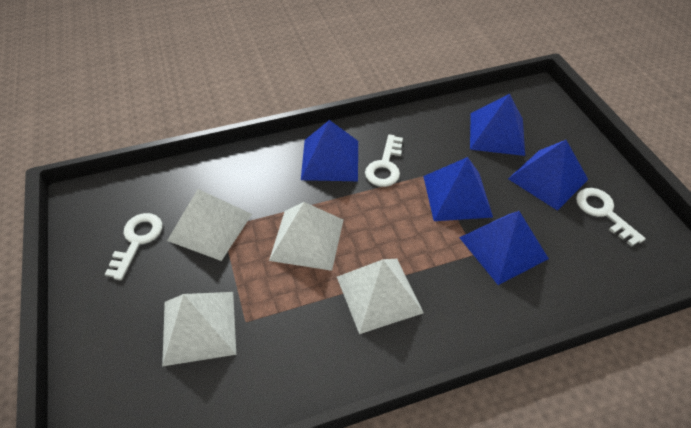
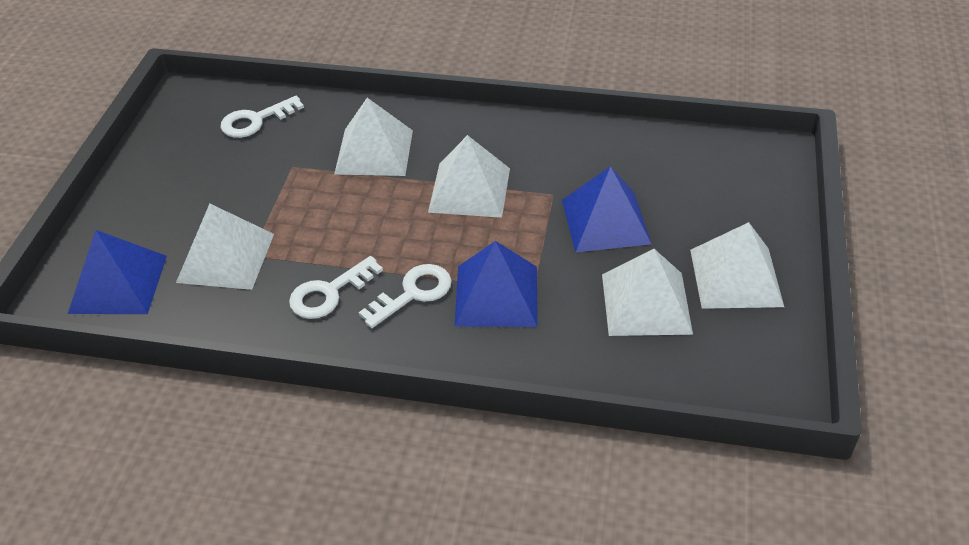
blue pyramid: 5 -> 3
white pyramid: 4 -> 5

